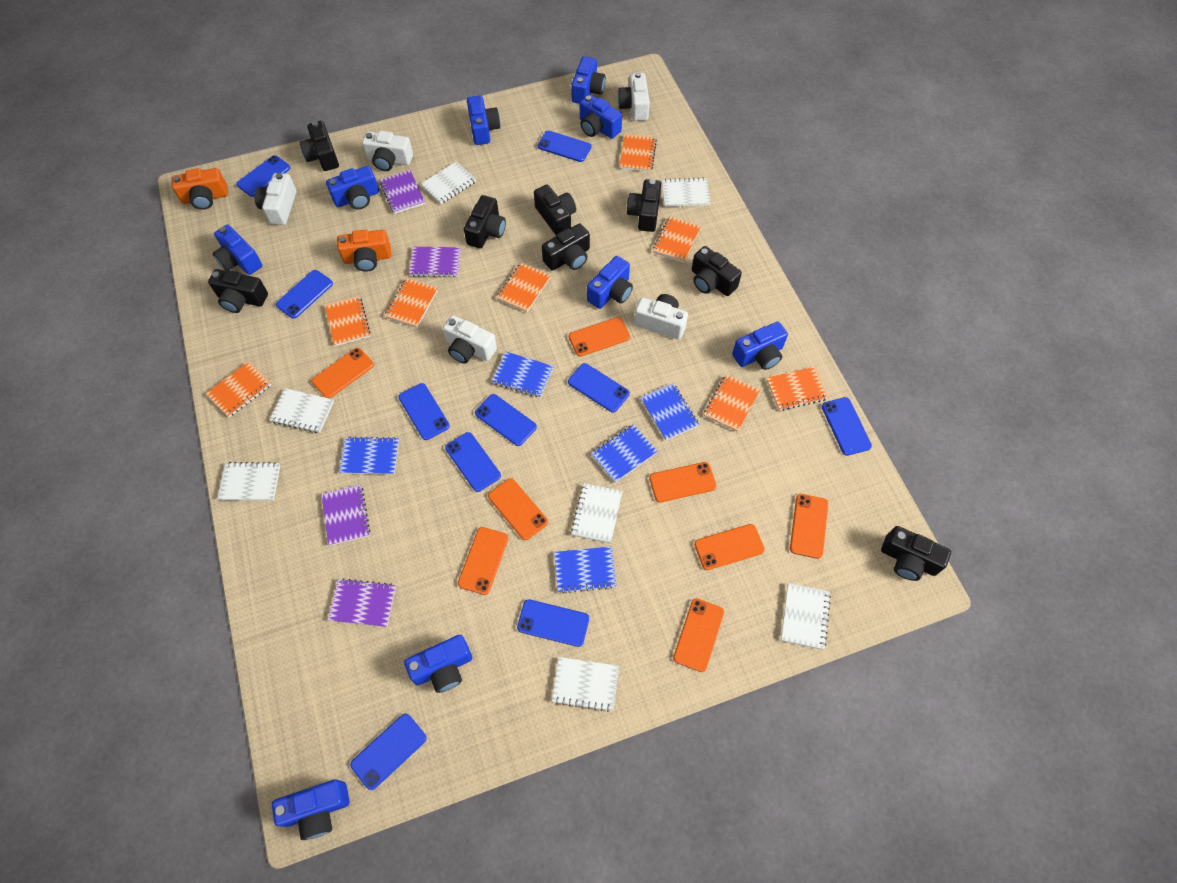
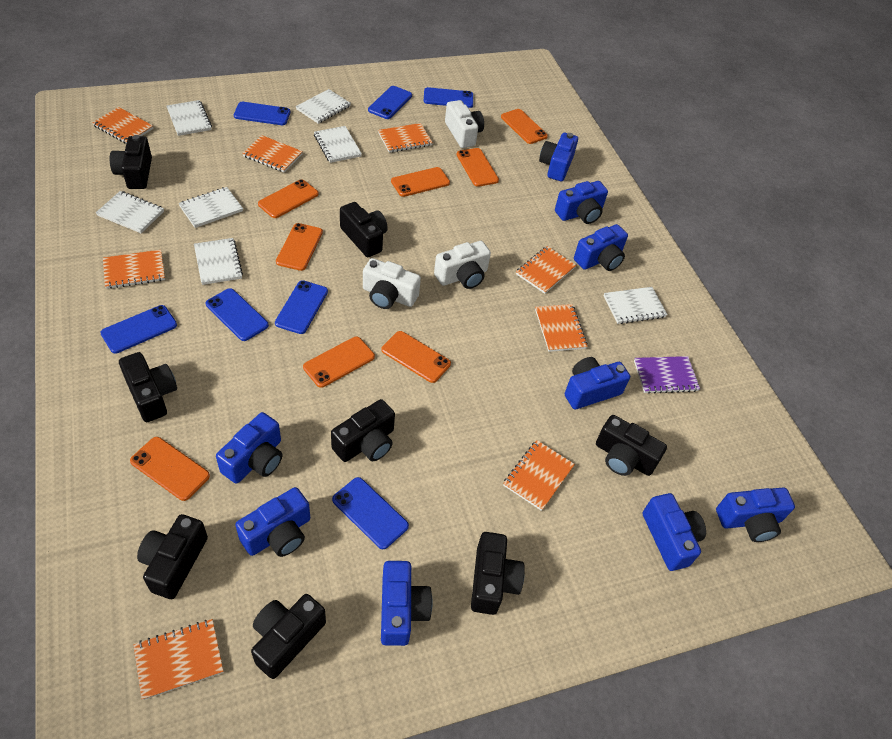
blue notebook: 5 -> 0
blue phone: 10 -> 7
orange camera: 2 -> 0
purple notebook: 4 -> 1
white camera: 5 -> 3

